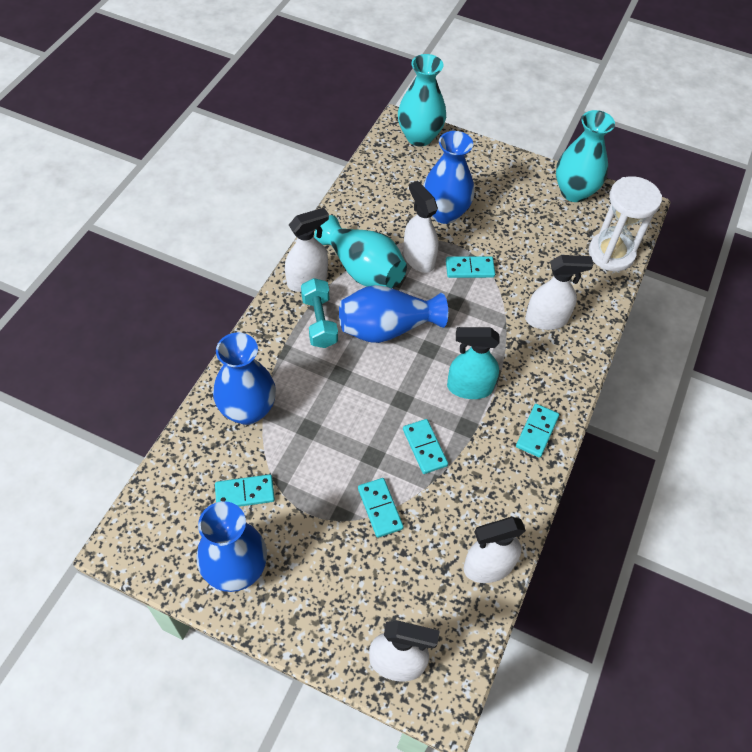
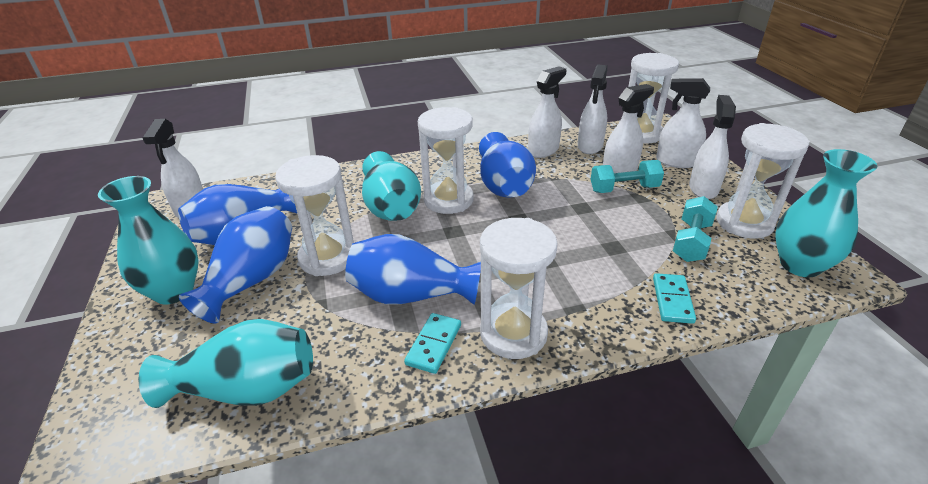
turquoise domino: 5 -> 2
turquoise dumbbell: 1 -> 2
turquoise spray bottle: 1 -> 0
turquoise vase: 3 -> 4
white hourglass: 1 -> 5
white spray bottle: 5 -> 6

